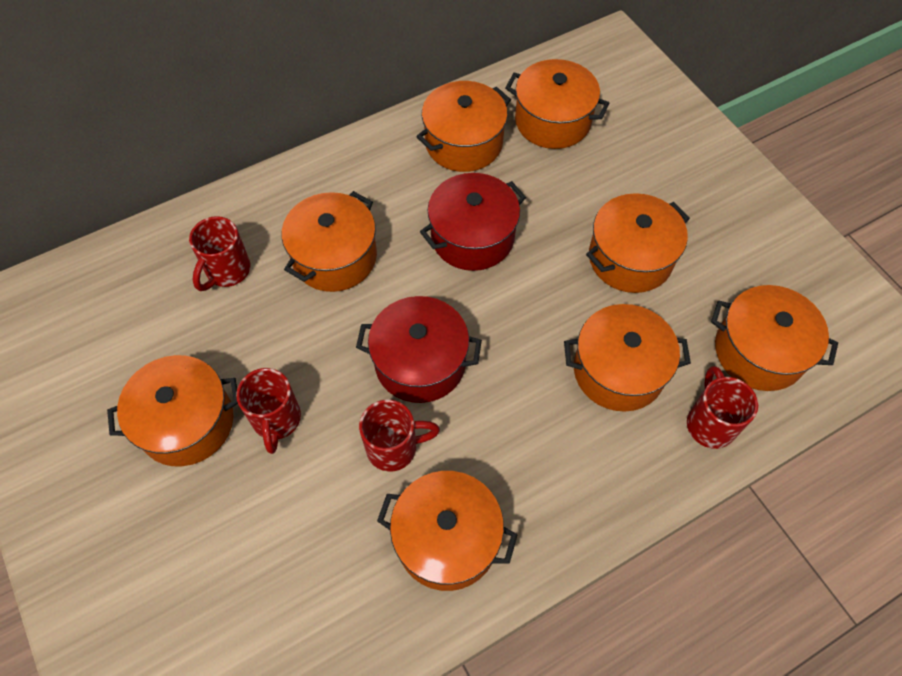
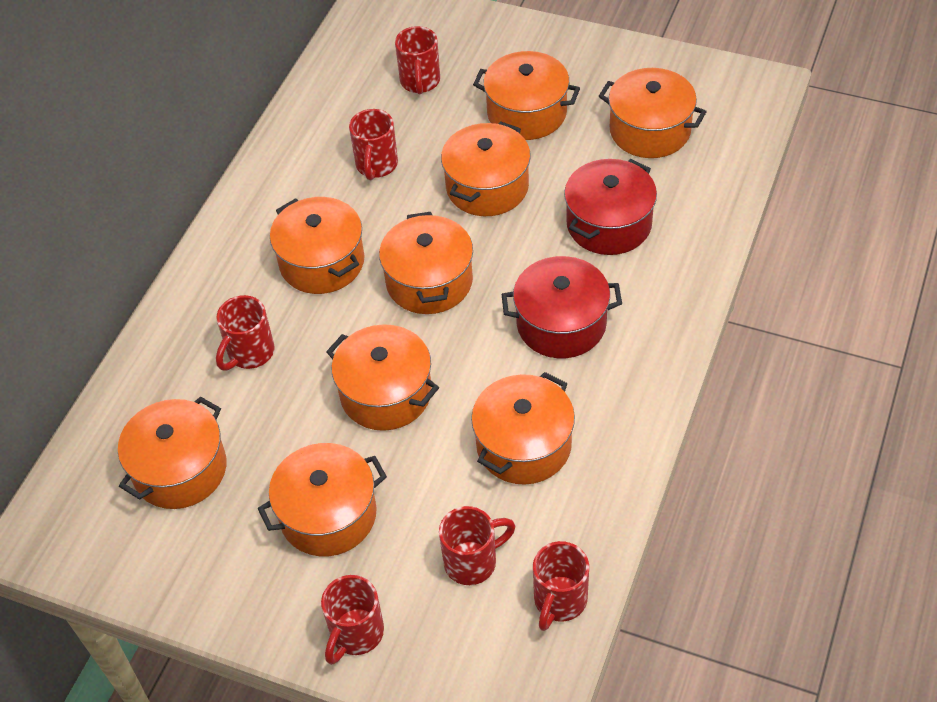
orange pot: 8 -> 9
red mug: 4 -> 6

